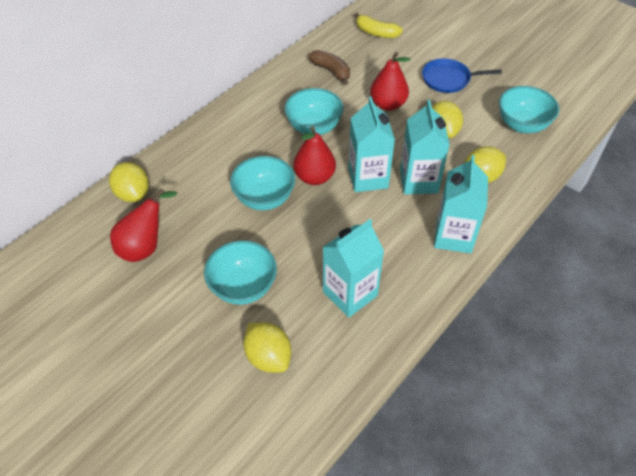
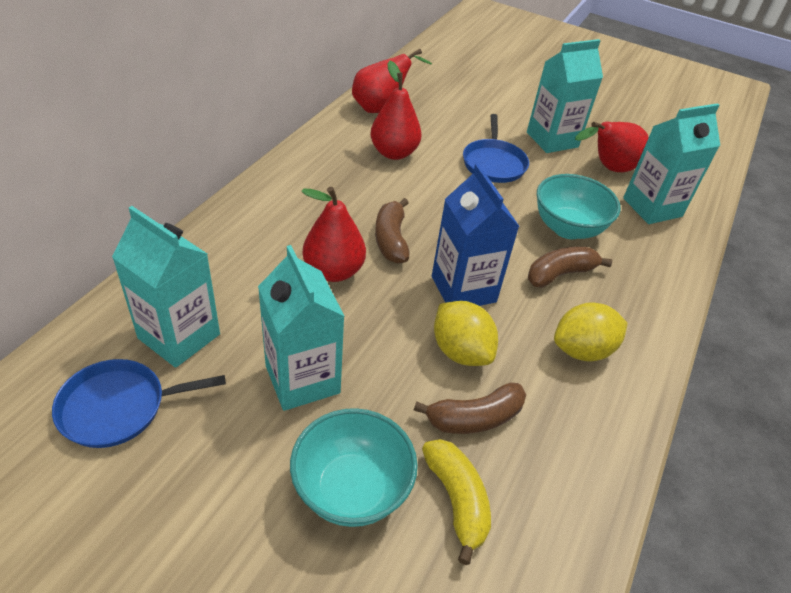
blue carton: 0 -> 1
blue pan: 1 -> 2
brown banana: 1 -> 3
red pear: 3 -> 4
turquoise bowl: 4 -> 2
yellow lemon: 4 -> 2

